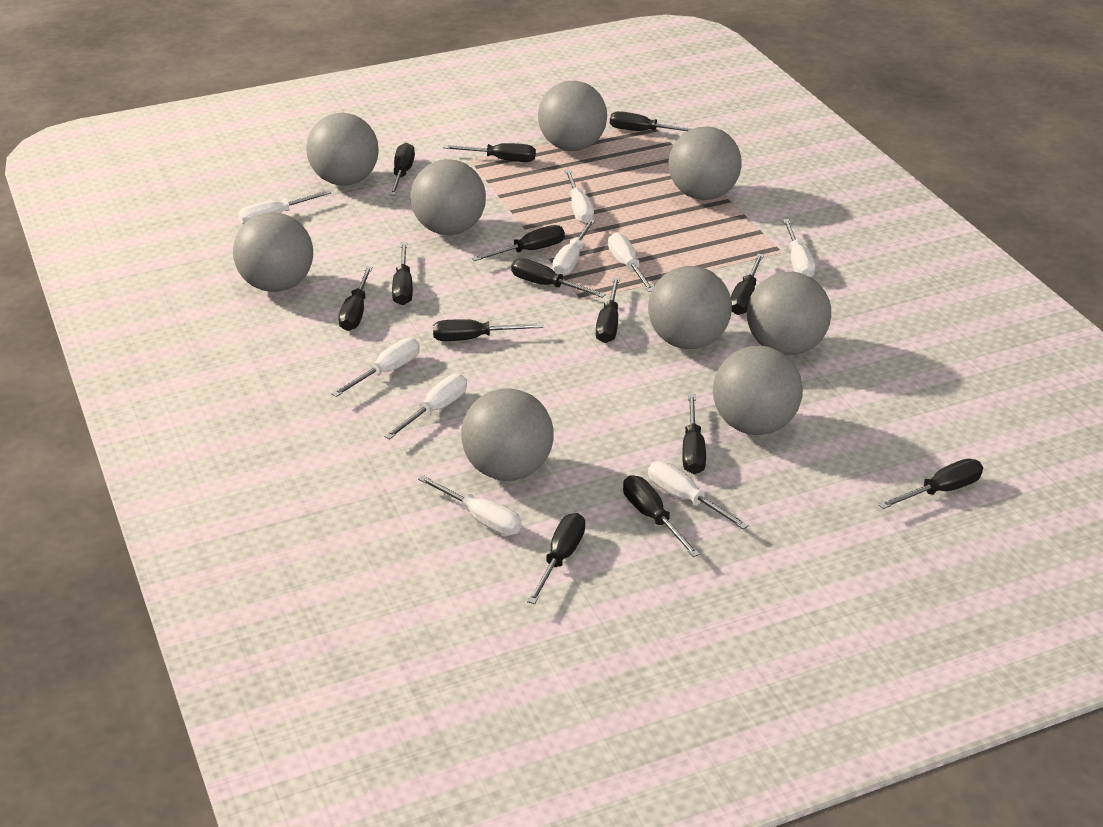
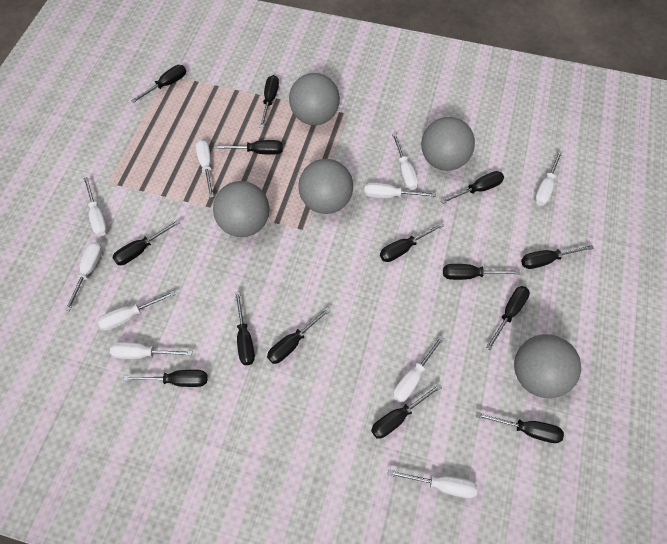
grey ball: 9 -> 5
white screwdriver: 9 -> 10

